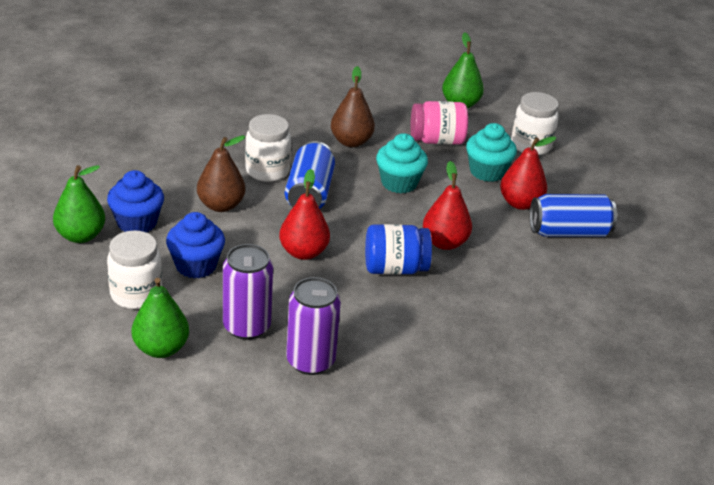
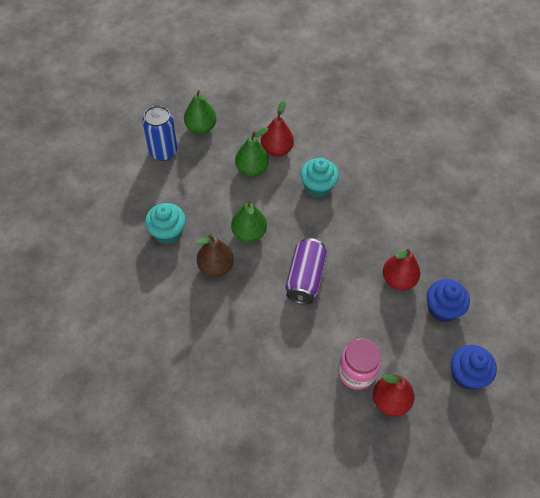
blue can: 2 -> 1
blue jar: 1 -> 0
brown pear: 2 -> 1
purple can: 2 -> 1
white jar: 3 -> 0

